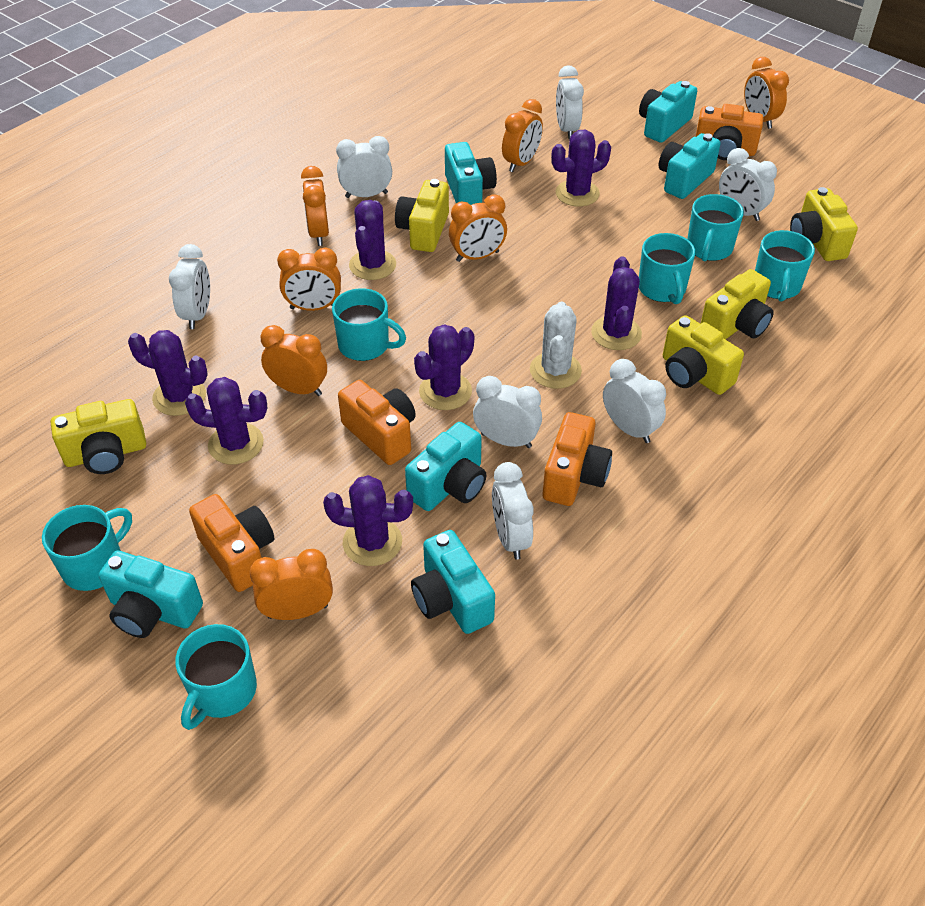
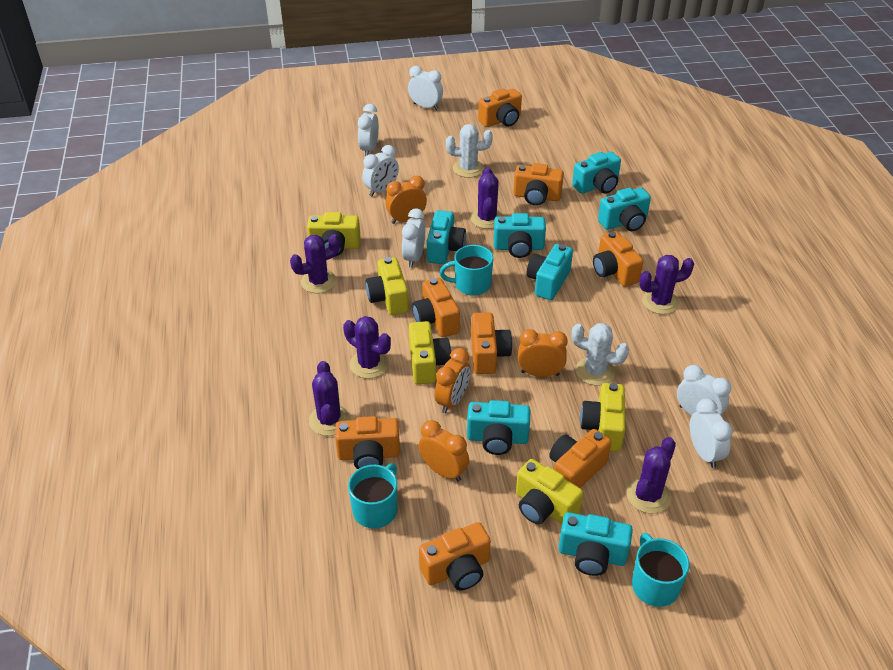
orange camera: 4 -> 8
orange clock: 7 -> 4
purple cactus: 7 -> 6
turquoise camera: 6 -> 7
turquoise mug: 6 -> 3
white cactus: 1 -> 2
white clock: 7 -> 6

